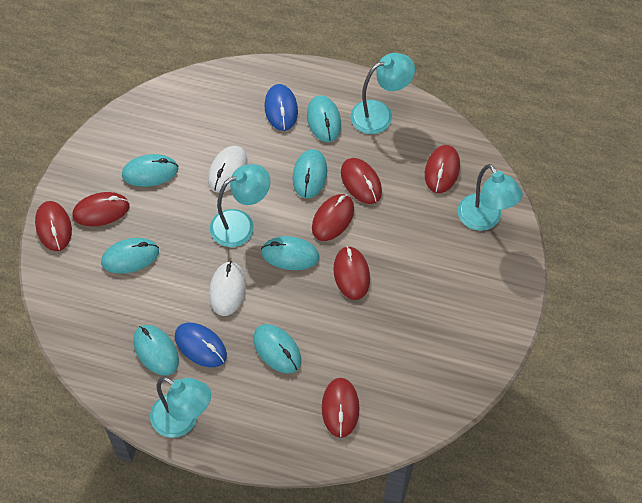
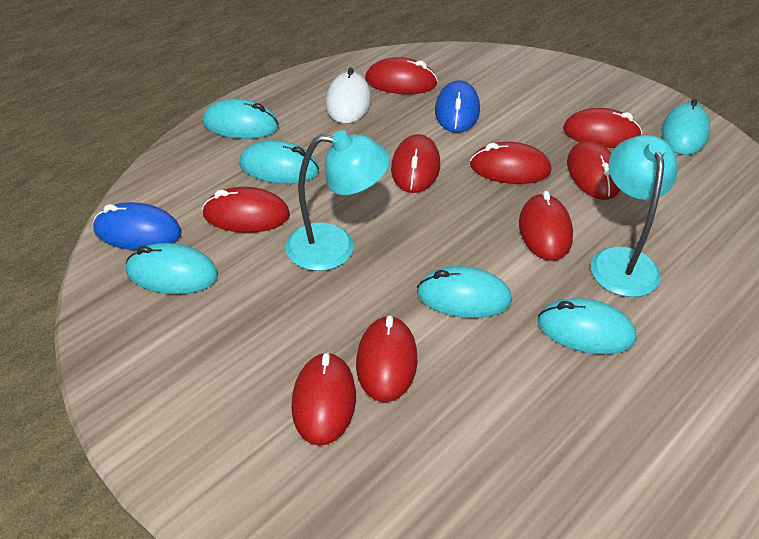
red mouse: 7 -> 9
turquoise lamp: 4 -> 2
turquoise mouse: 7 -> 6
white mouse: 2 -> 1

